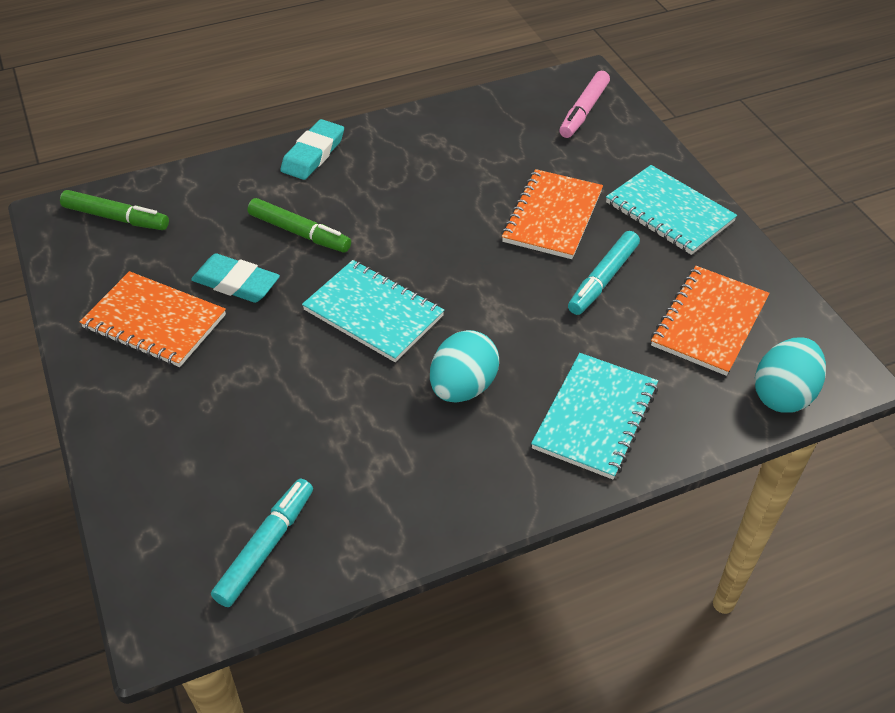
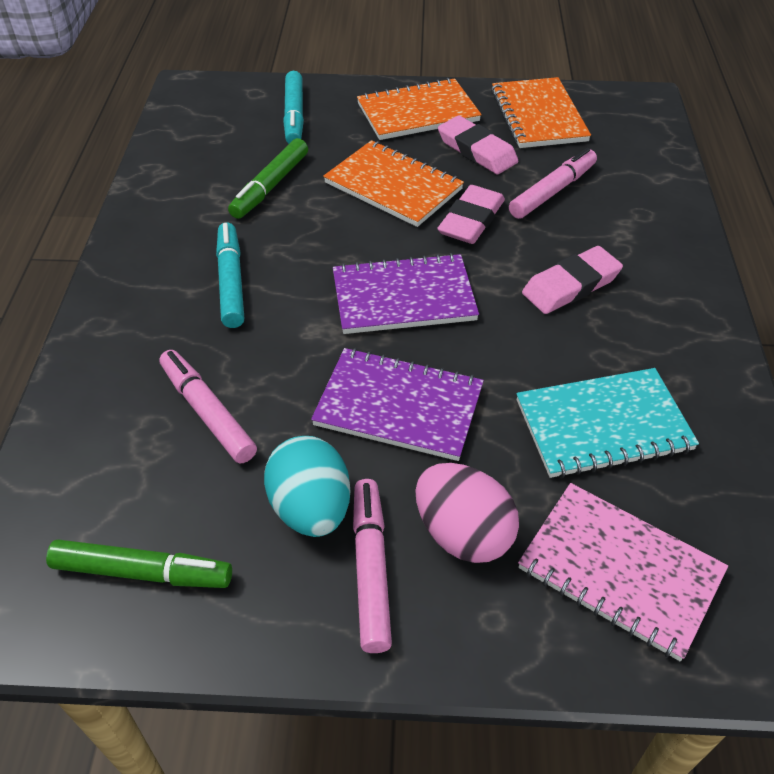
pink egg: 0 -> 1
pink eraser: 0 -> 3
pink marker: 1 -> 3
pink notebook: 0 -> 1
purple notebook: 0 -> 2
turquoise egg: 2 -> 1
turquoise eraser: 2 -> 0
turquoise notebook: 3 -> 1

